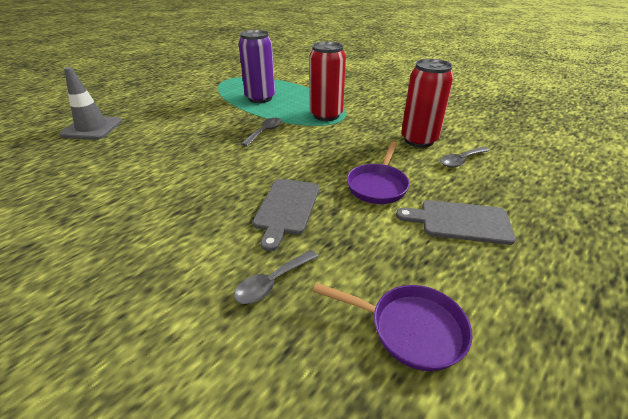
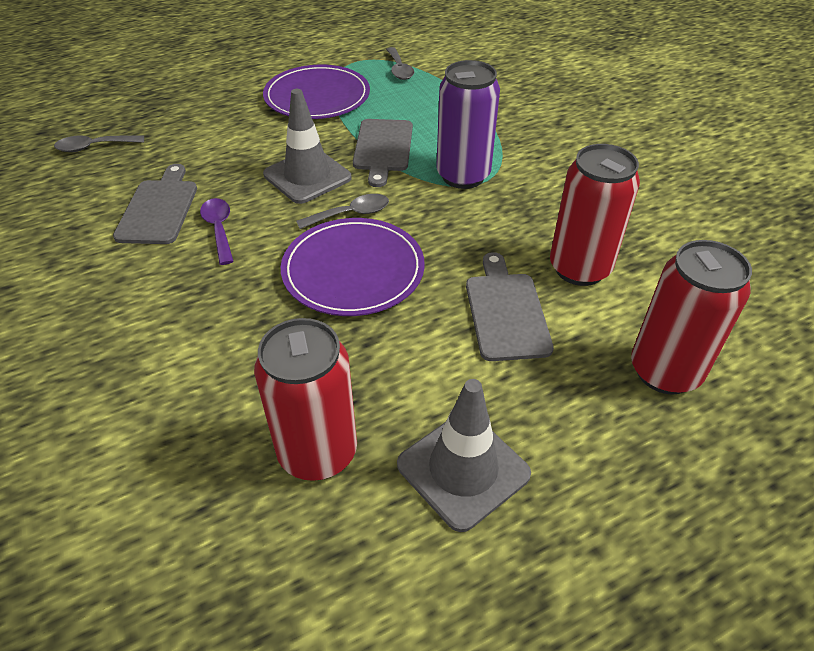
grey cutting board: 2 -> 3
grey traffic cone: 1 -> 2
purple pan: 2 -> 0
purple plate: 0 -> 2
purple spoon: 0 -> 1
red can: 2 -> 3

